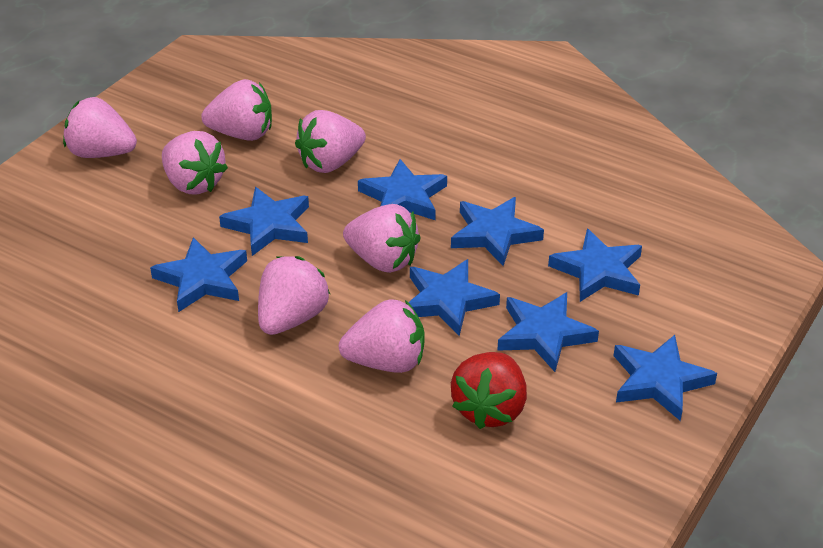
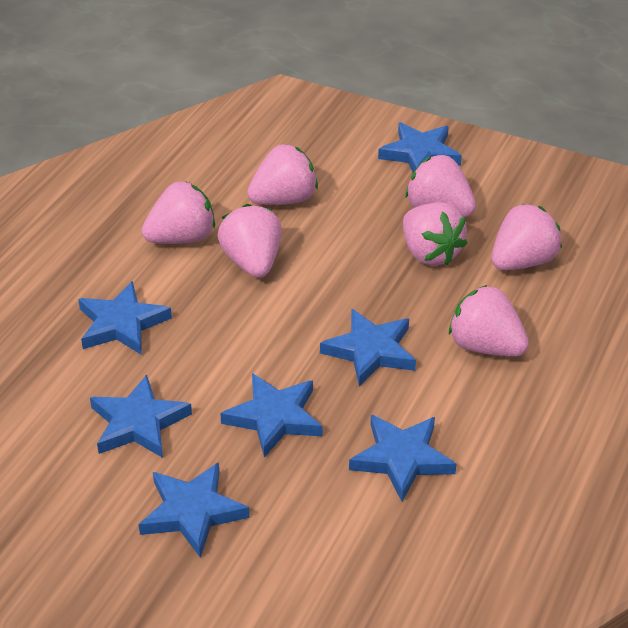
blue star: 8 -> 7
red strawberry: 1 -> 0

